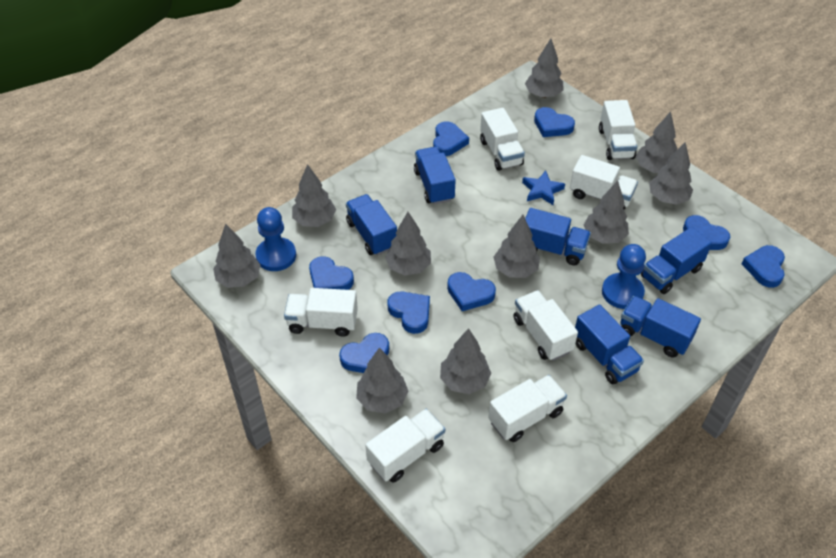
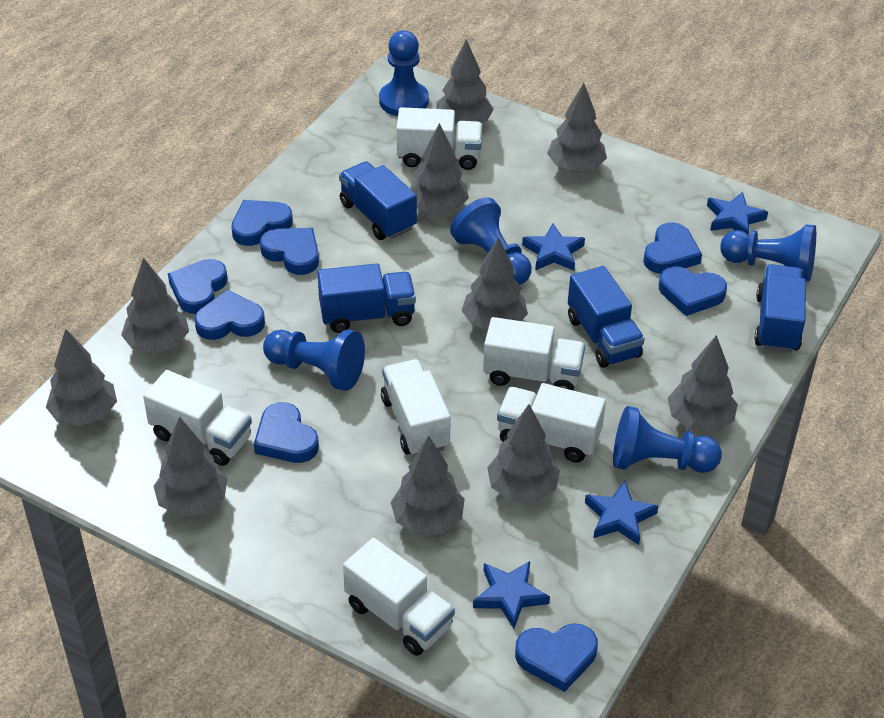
blue pawn: 2 -> 5
blue star: 1 -> 4
blue truck: 6 -> 4
white truck: 7 -> 6

